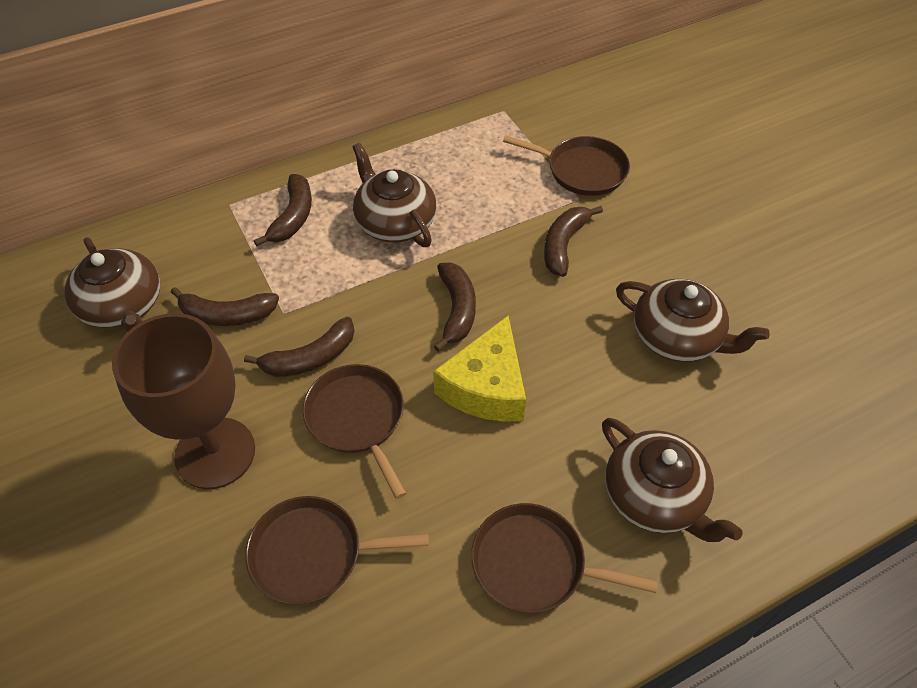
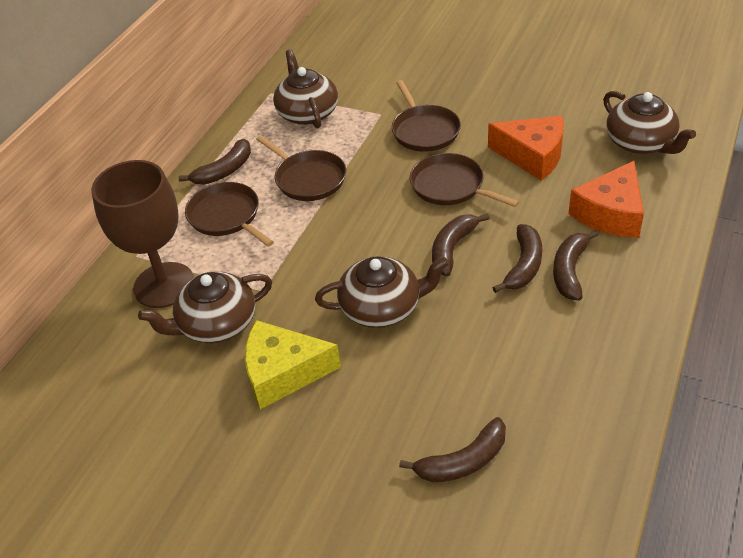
orange cheese: 0 -> 2

